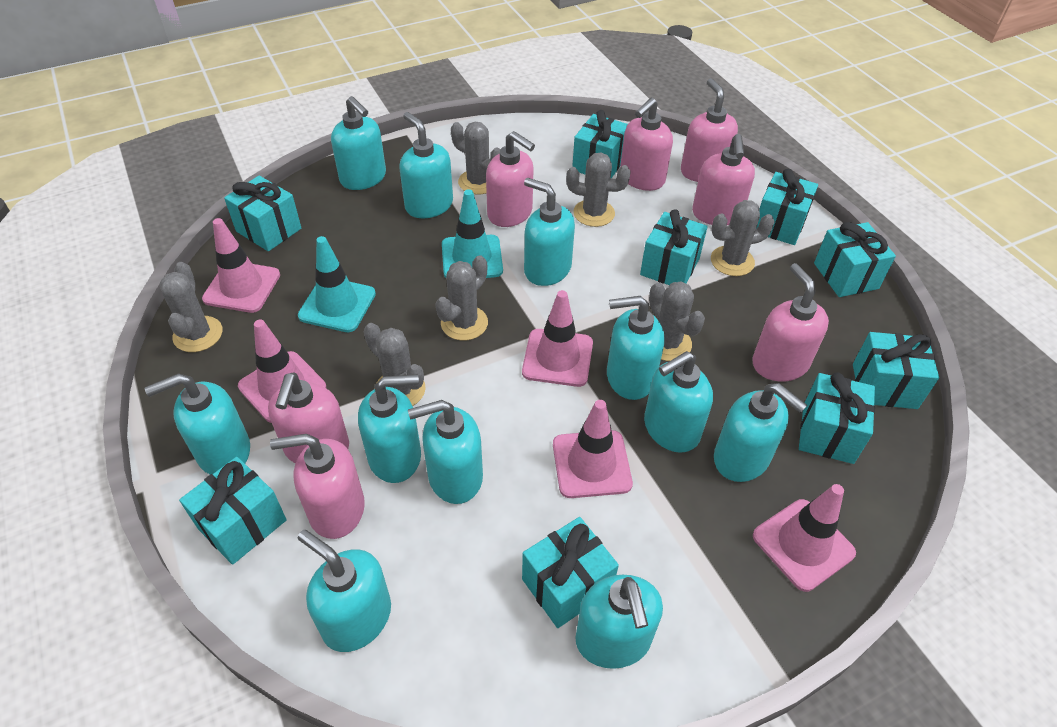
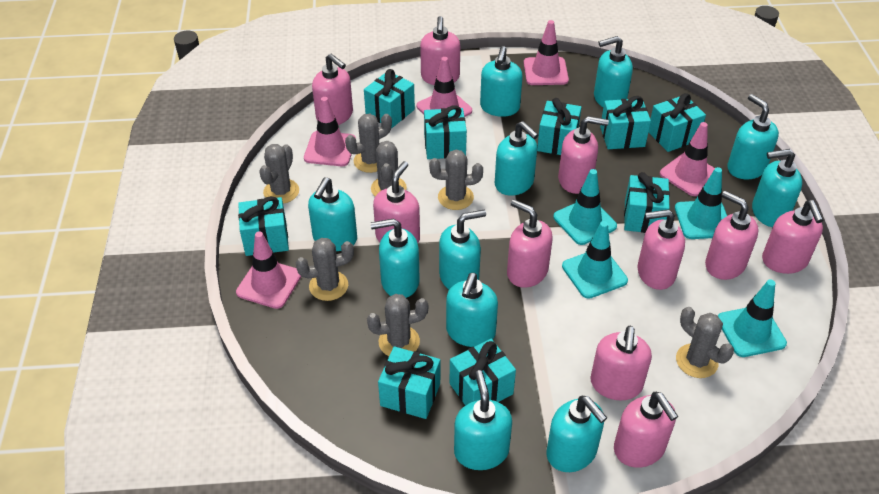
pink soap dispenser: 7 -> 10
turquoise traffic cone: 2 -> 4

